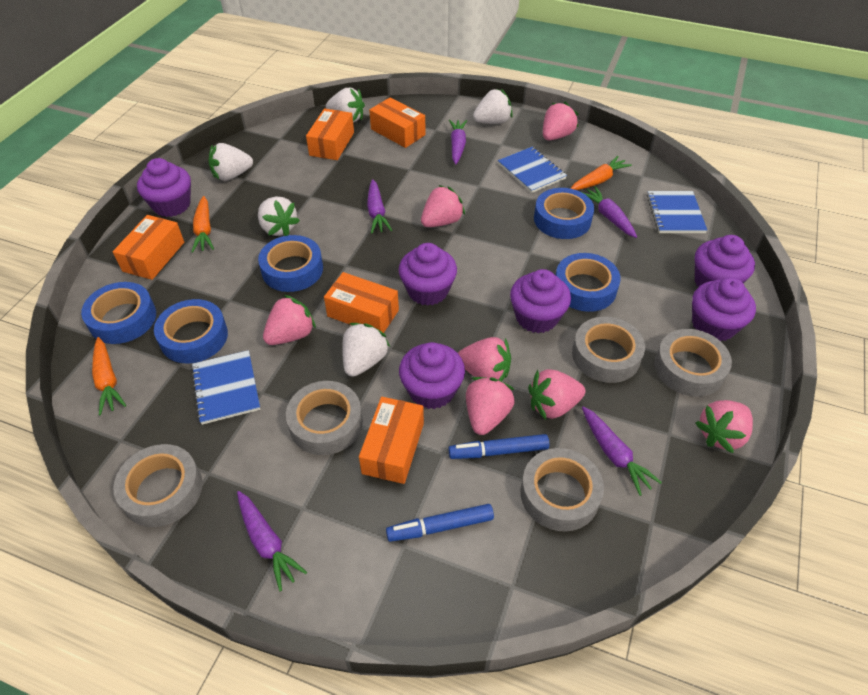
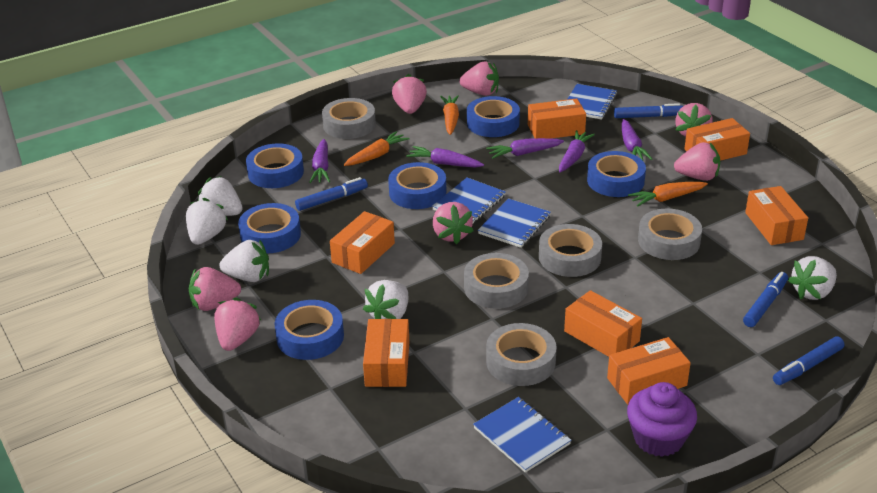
blue marker: 2 -> 4
blue notebook: 3 -> 4
blue tape: 5 -> 6
orange box: 5 -> 7
purple cupcake: 6 -> 1

